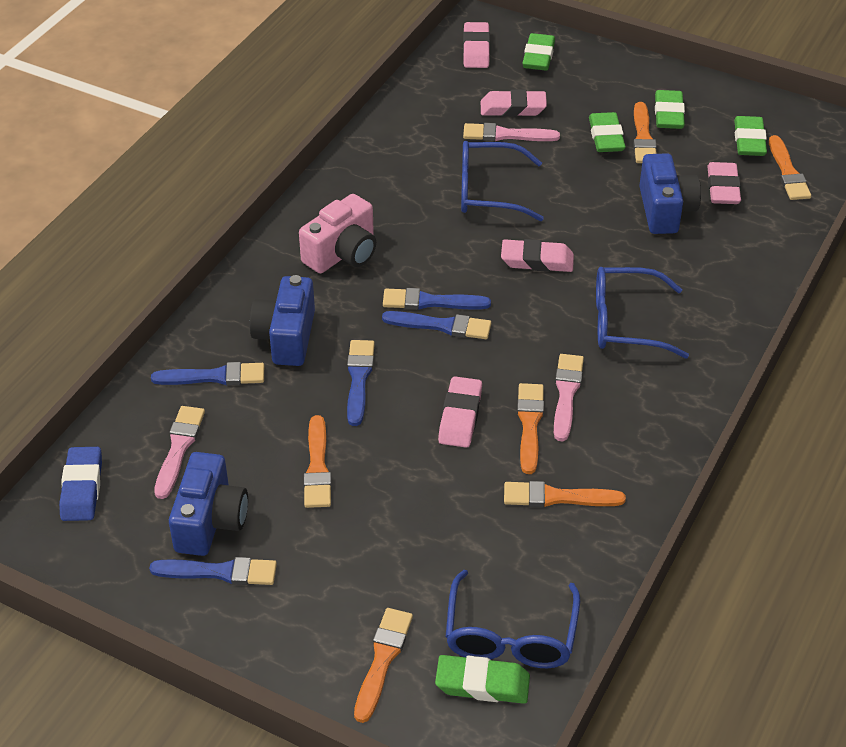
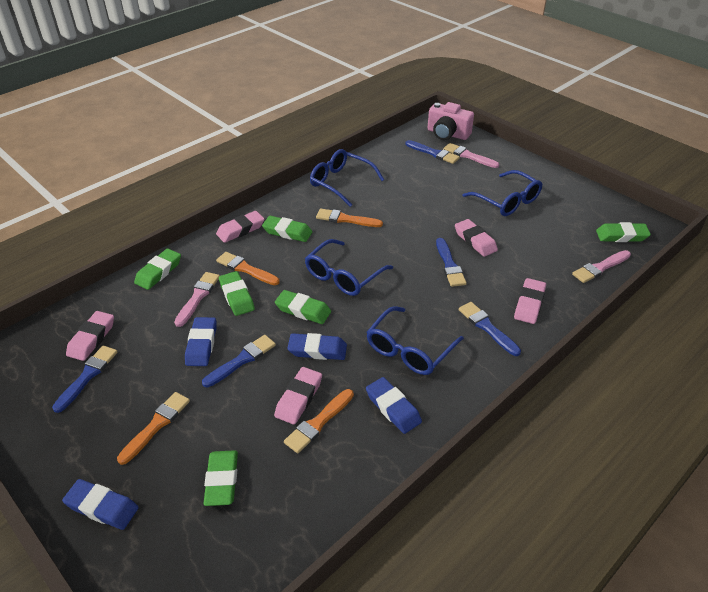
blue camera: 3 -> 0
blue eraser: 1 -> 4
blue glasses: 3 -> 4
green eraser: 5 -> 6
orange brush: 6 -> 4

